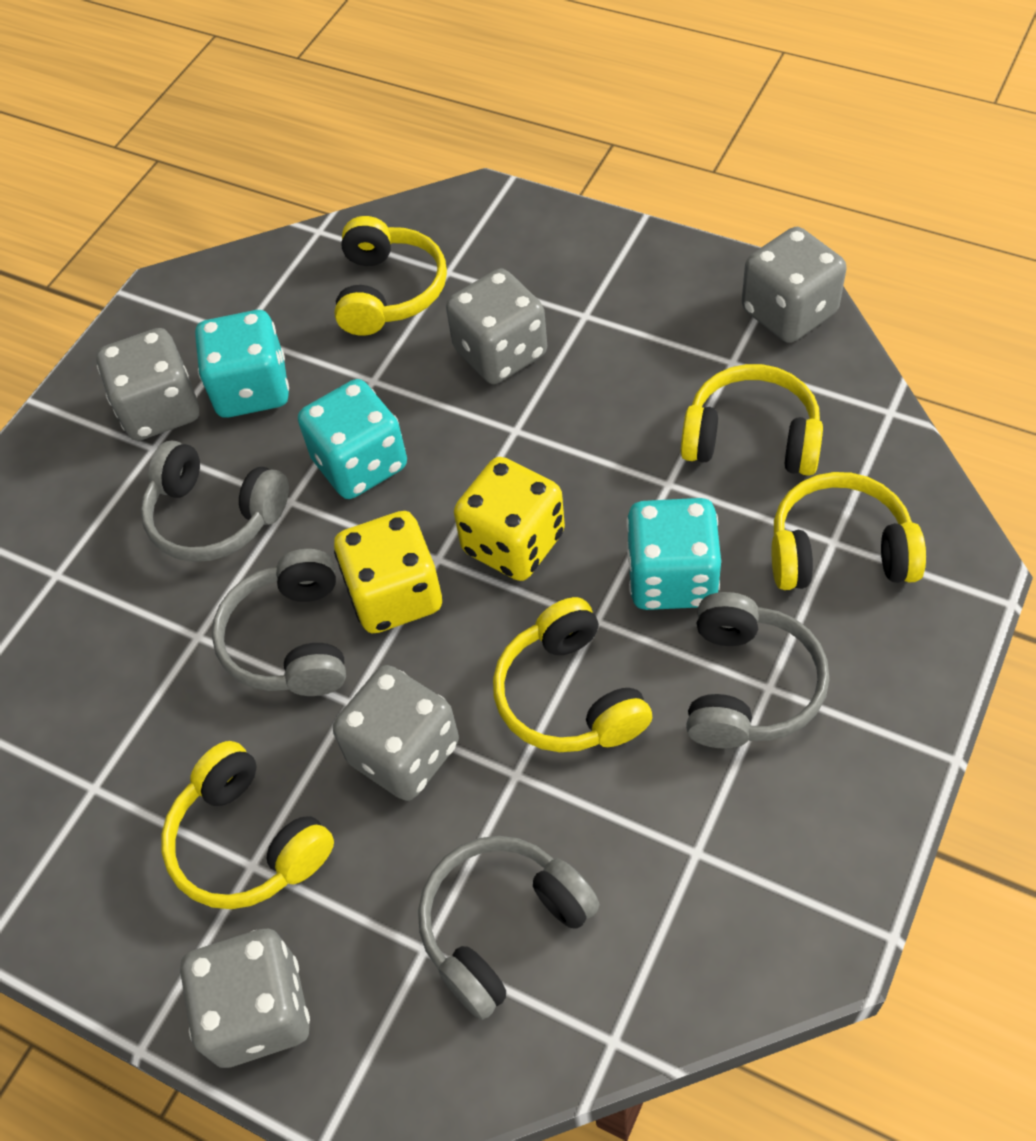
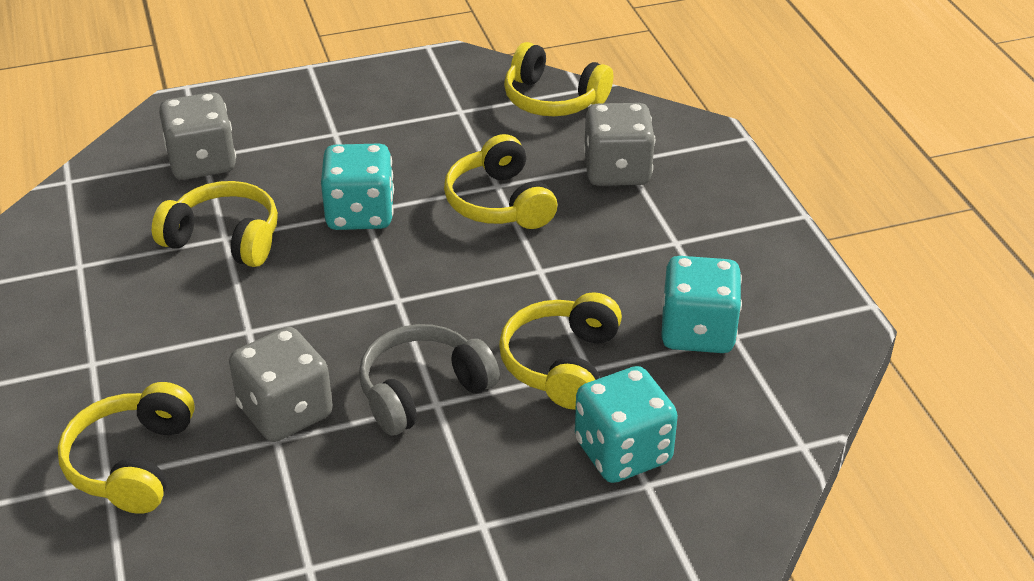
grey dice: 5 -> 3
grey headphones: 4 -> 1
yellow dice: 2 -> 0

